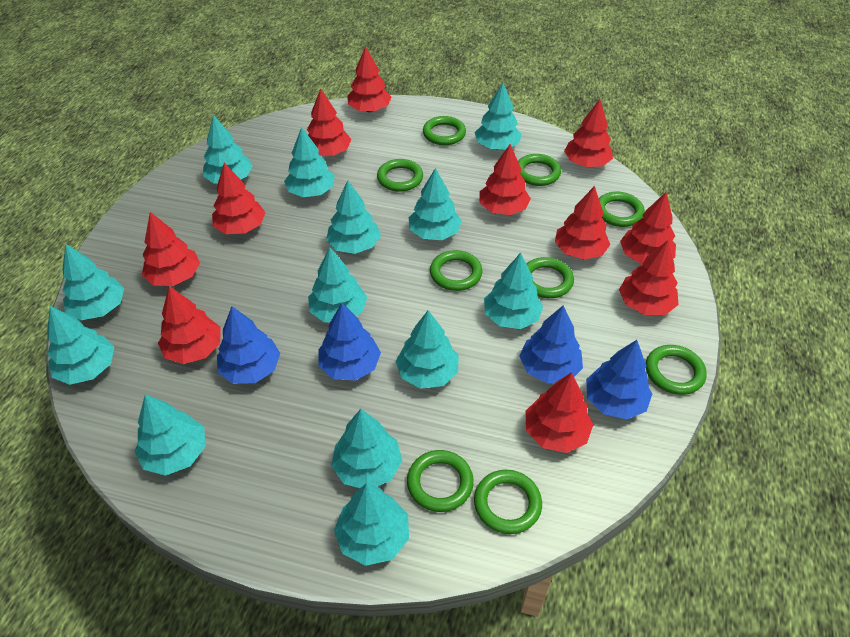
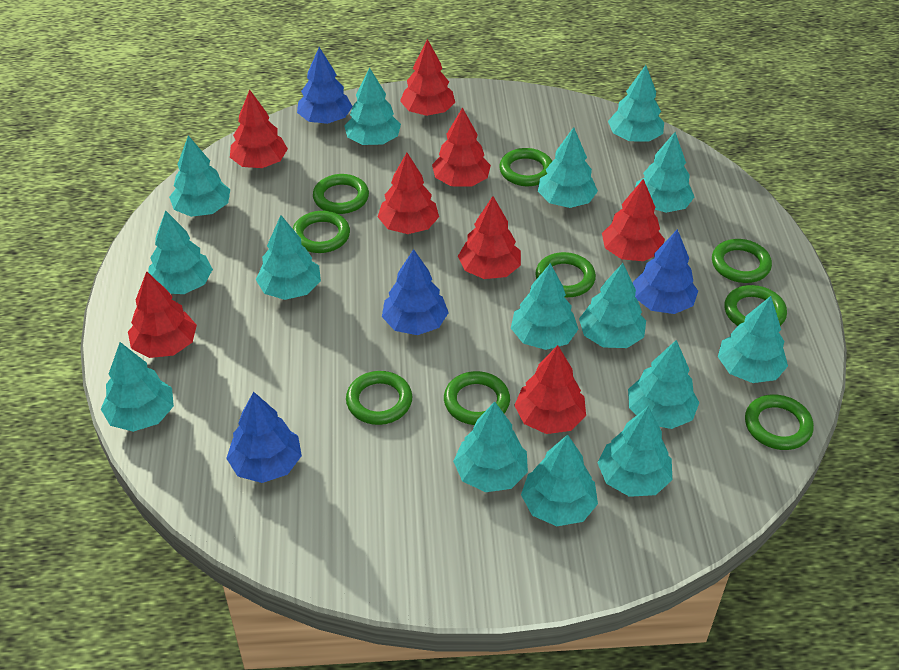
red tree: 11 -> 8
turquoise tree: 13 -> 15

